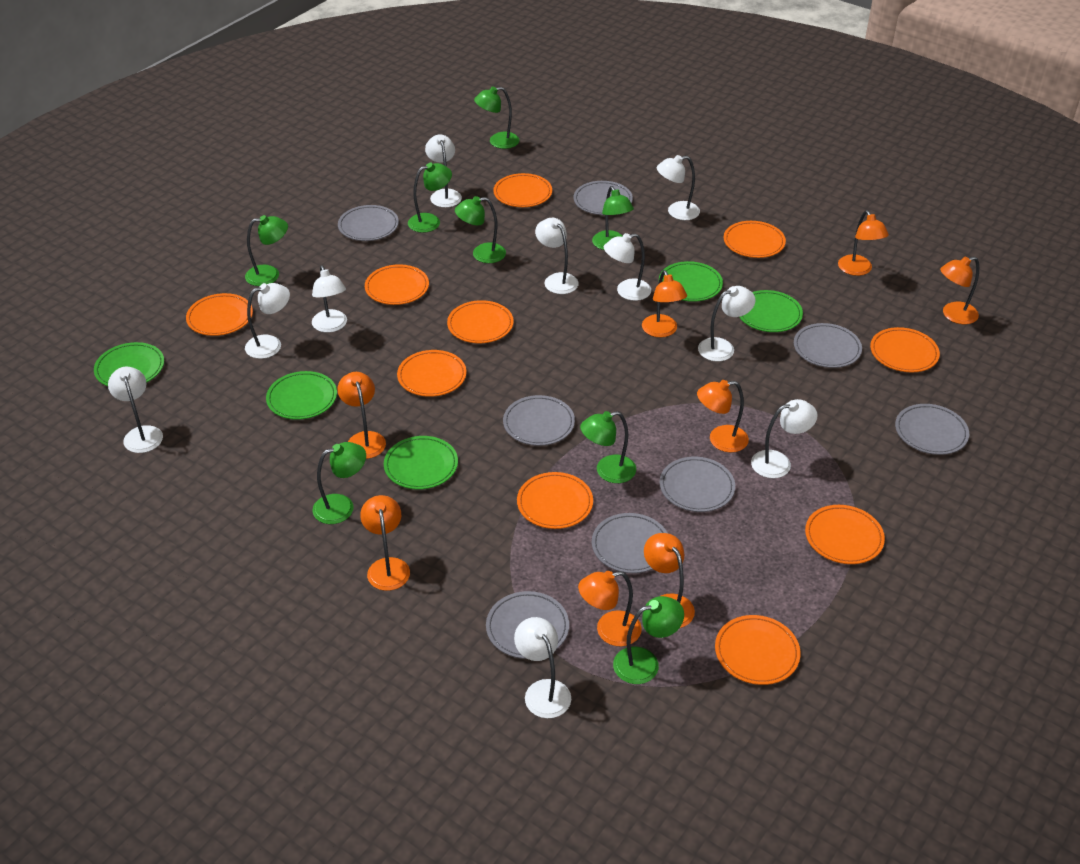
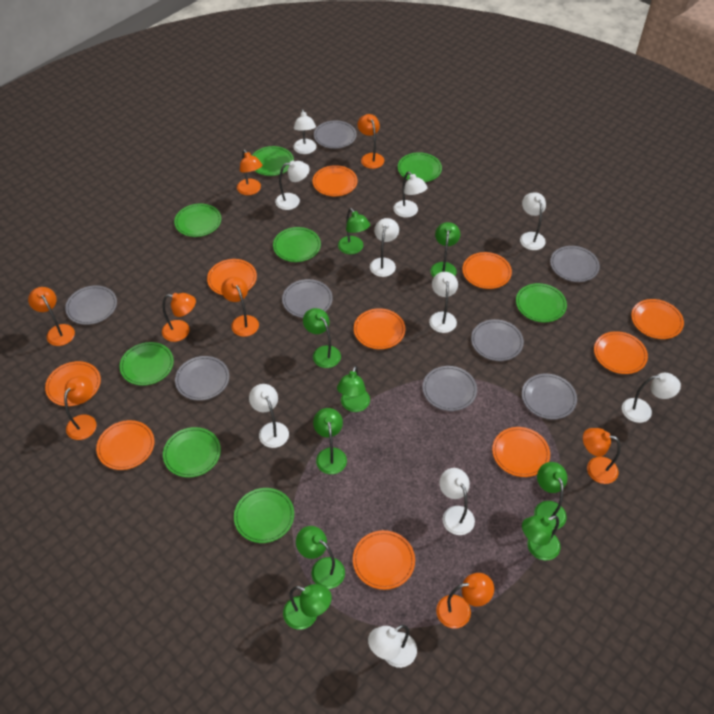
green lamp: 8 -> 9
green plate: 5 -> 8

